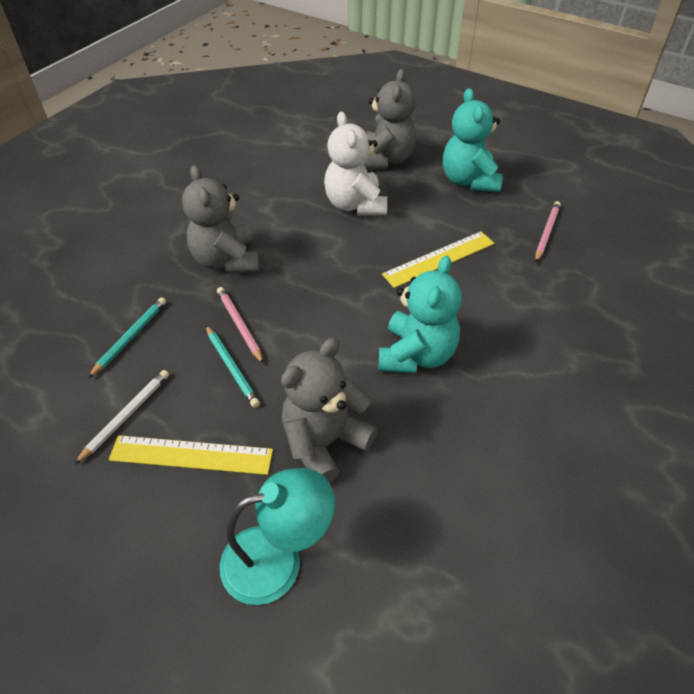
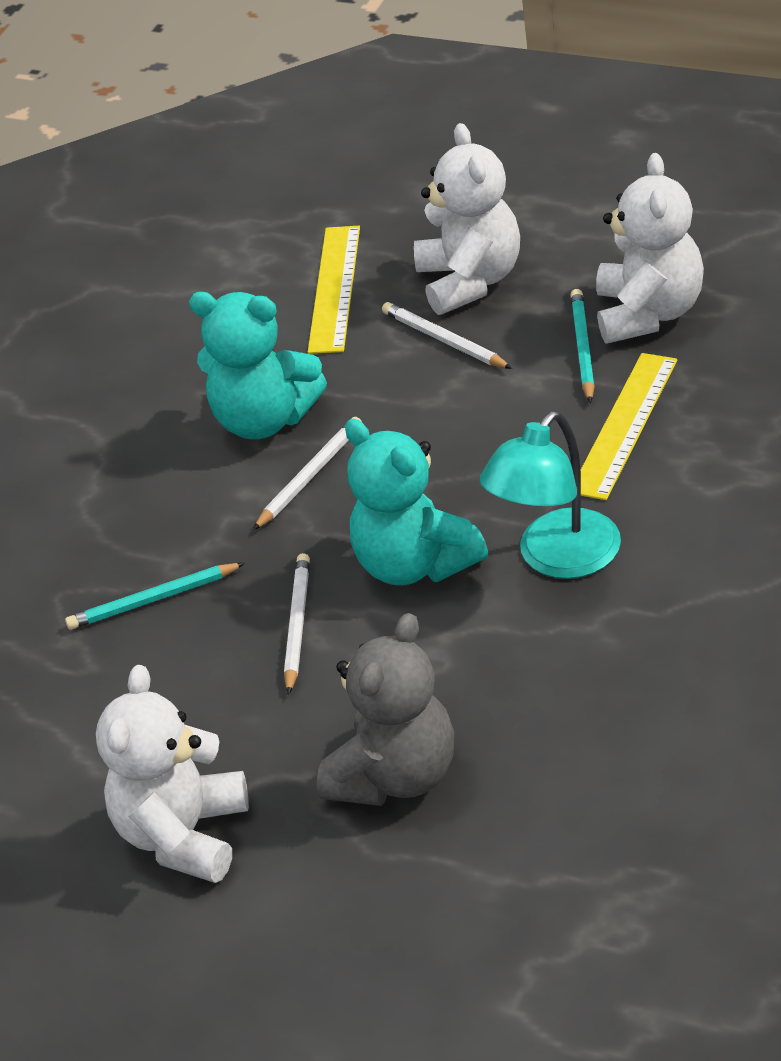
grey teddy bear: 3 -> 1
pink pencil: 2 -> 0
white pencil: 1 -> 3
white teddy bear: 1 -> 3

